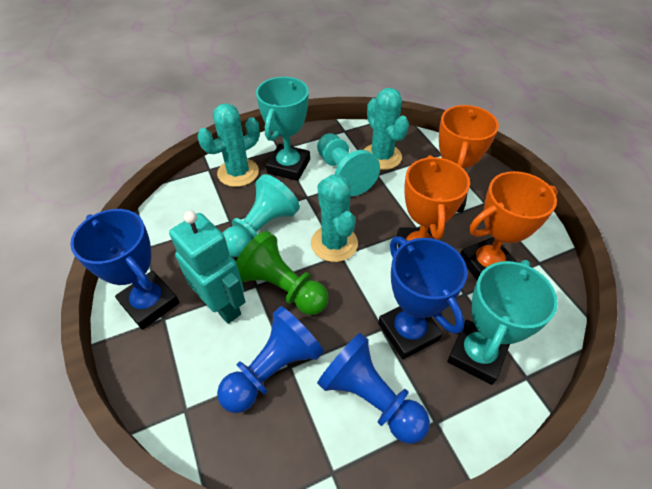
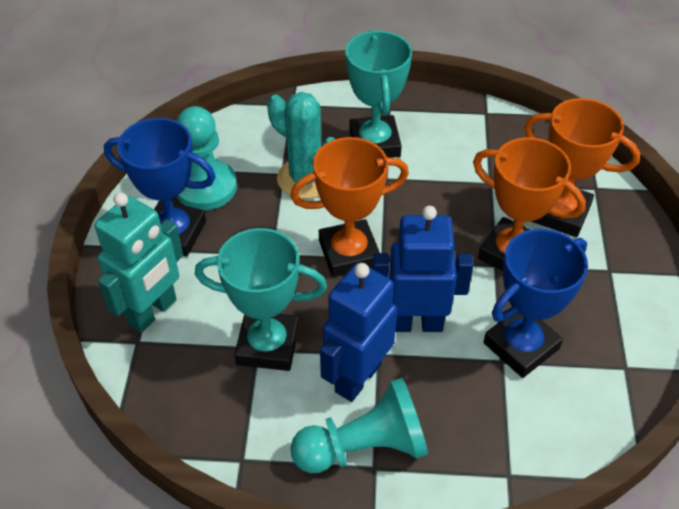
blue pawn: 2 -> 0
blue robot: 0 -> 2
green pawn: 1 -> 0
turquoise cactus: 3 -> 1

